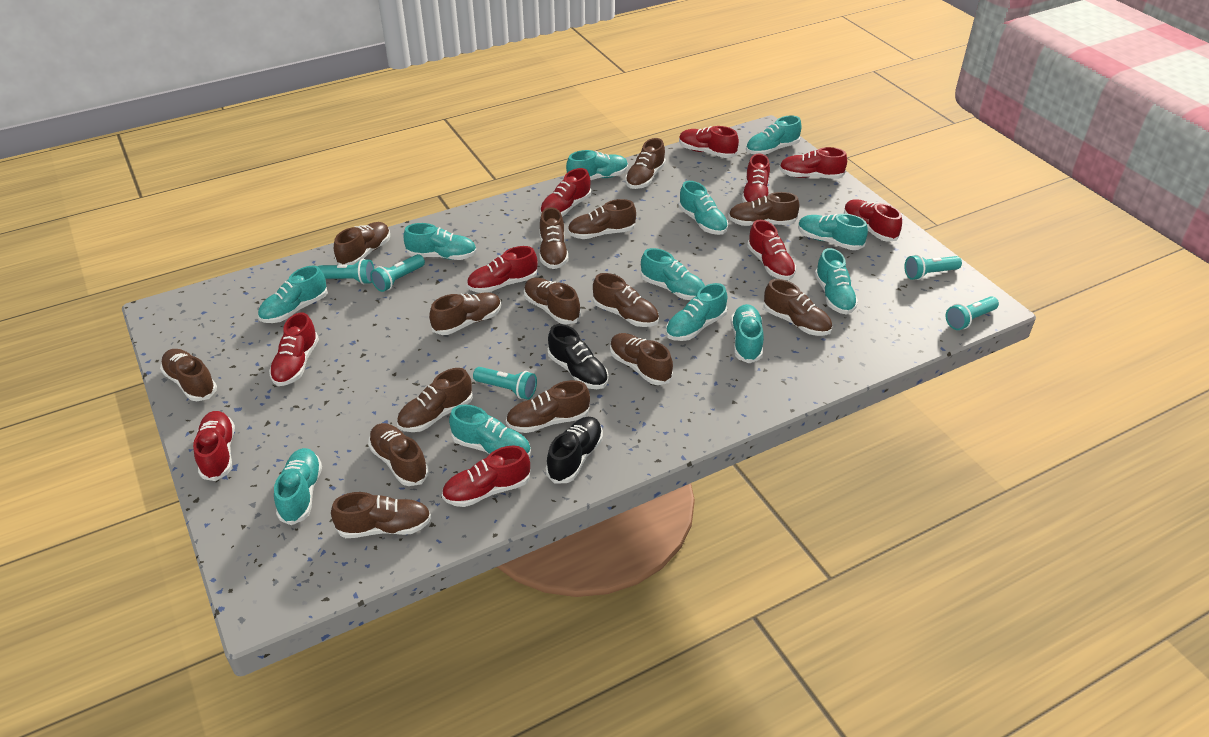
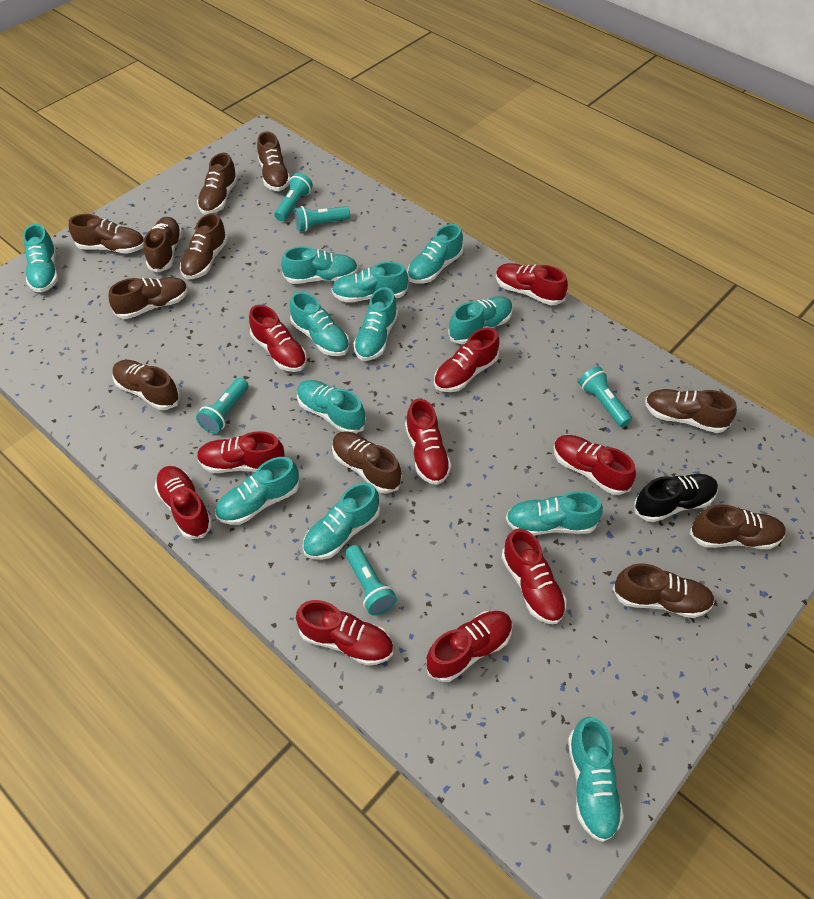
black shoe: 2 -> 1
brown shoe: 15 -> 11

